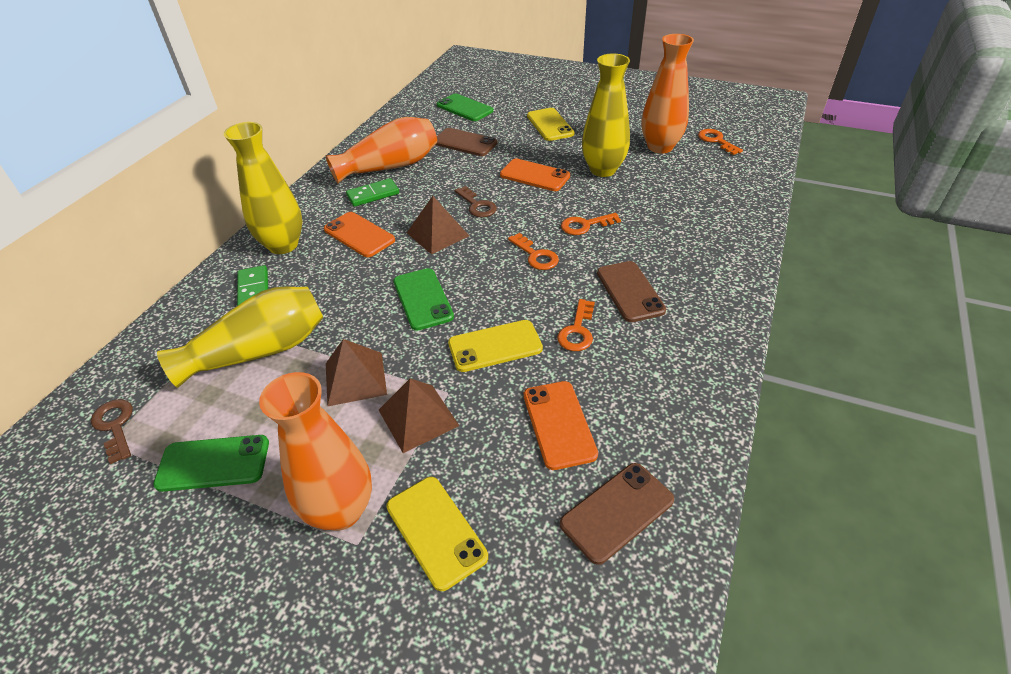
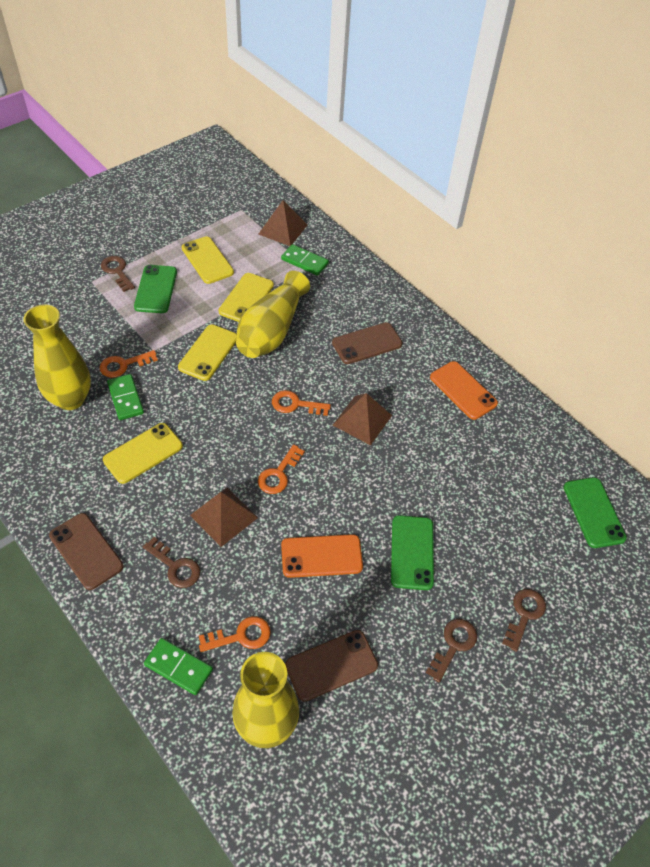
brown key: 2 -> 4
green domino: 2 -> 3
orange phone: 3 -> 2
orange vase: 3 -> 0
yellow phone: 3 -> 4

